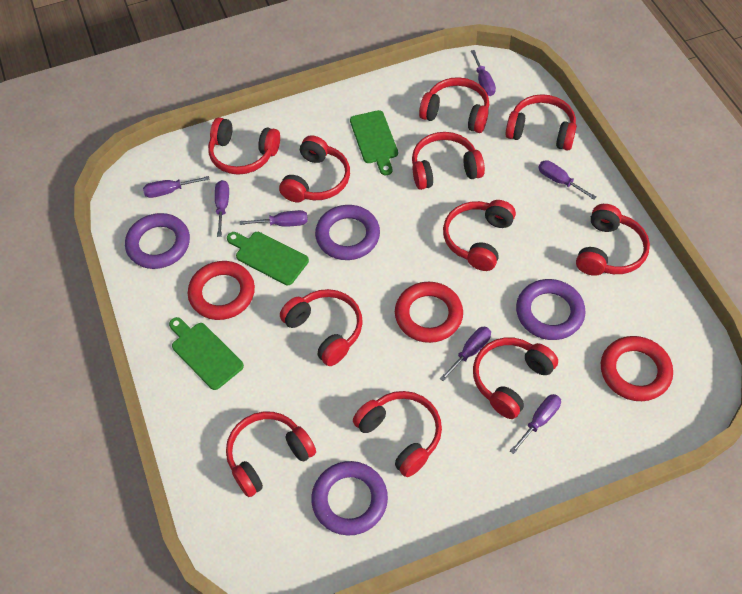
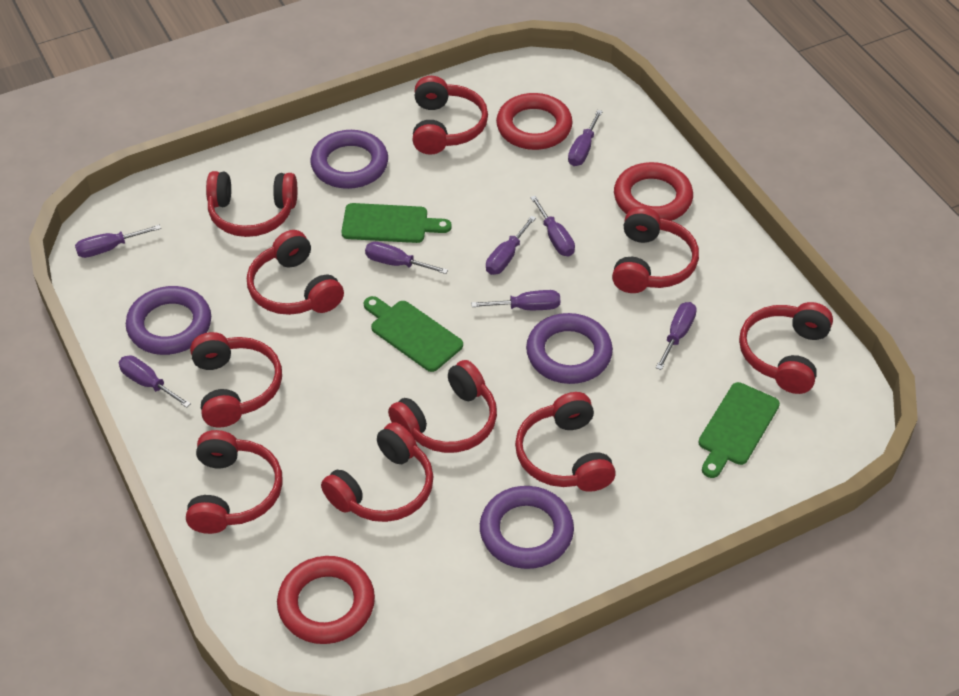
purple screwdriver: 7 -> 8
red headphones: 11 -> 10

